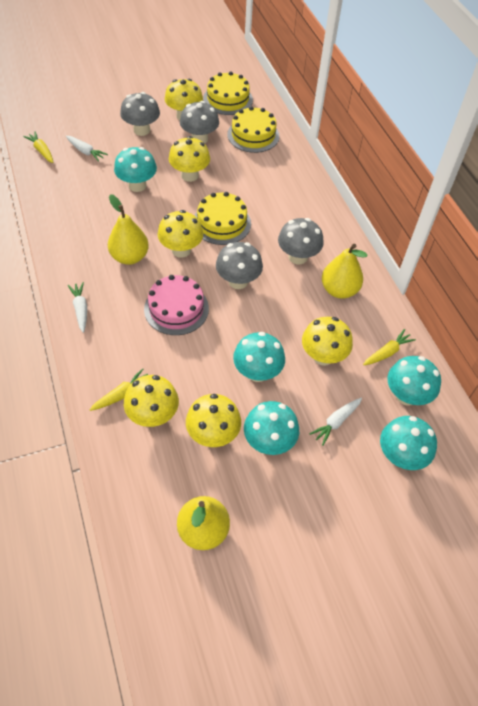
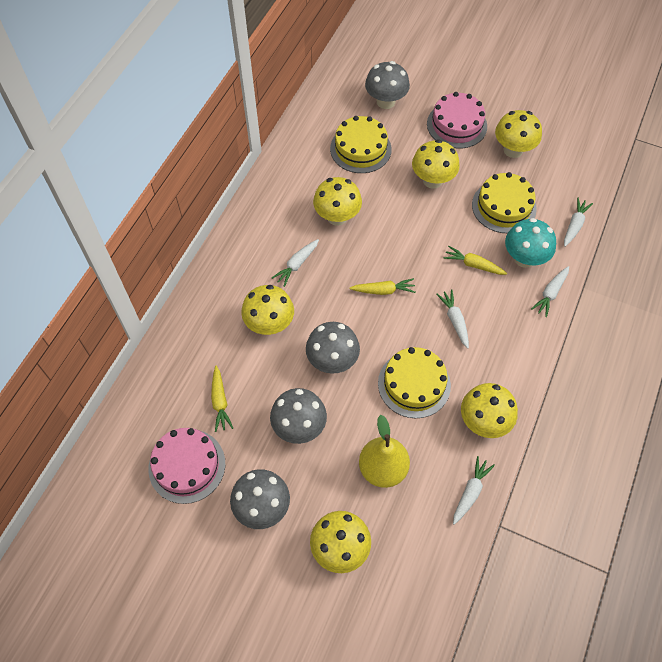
pink cake: 1 -> 2
turquoise mushroom: 5 -> 1
white carrot: 3 -> 5
yellow pear: 3 -> 1

